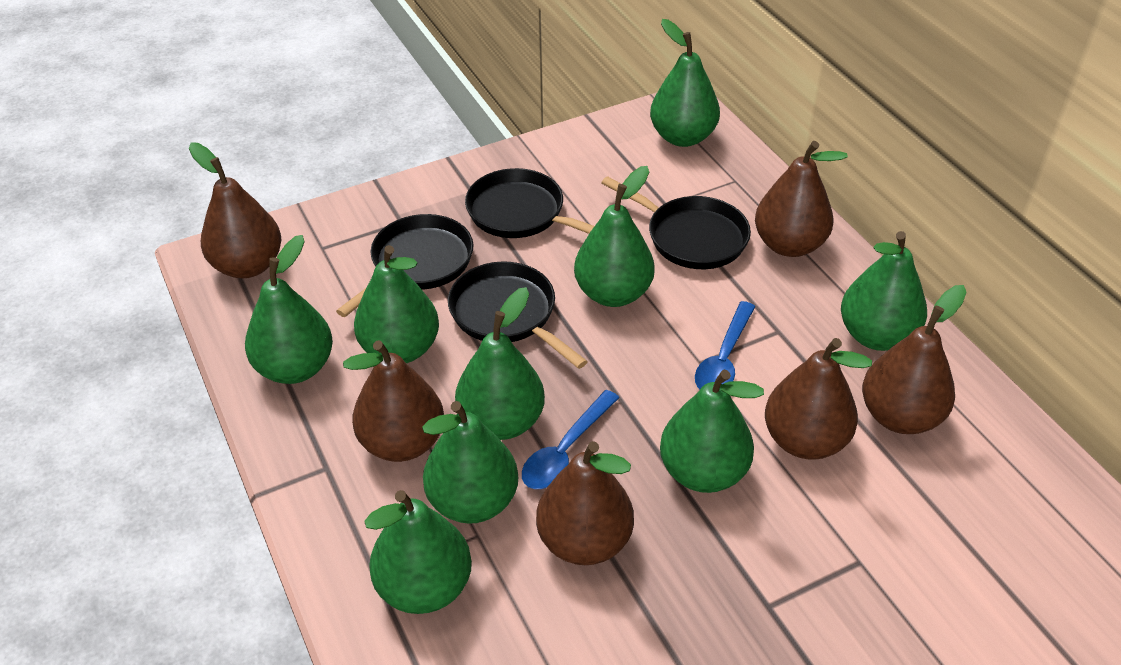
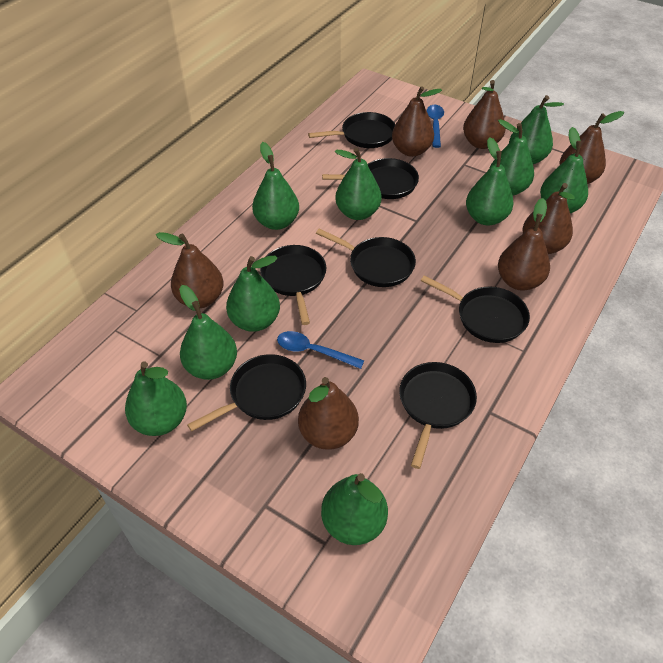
black pan: 4 -> 7
brown pear: 6 -> 7
green pear: 9 -> 10

